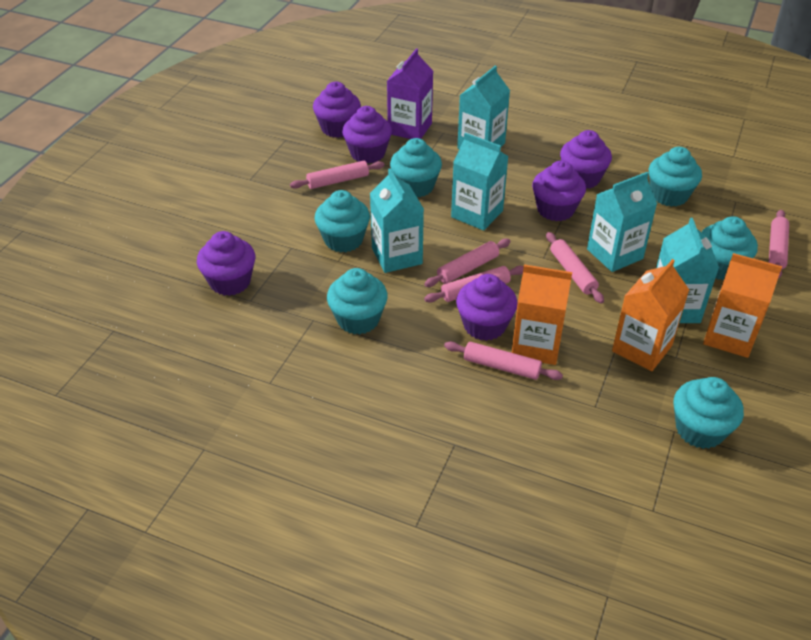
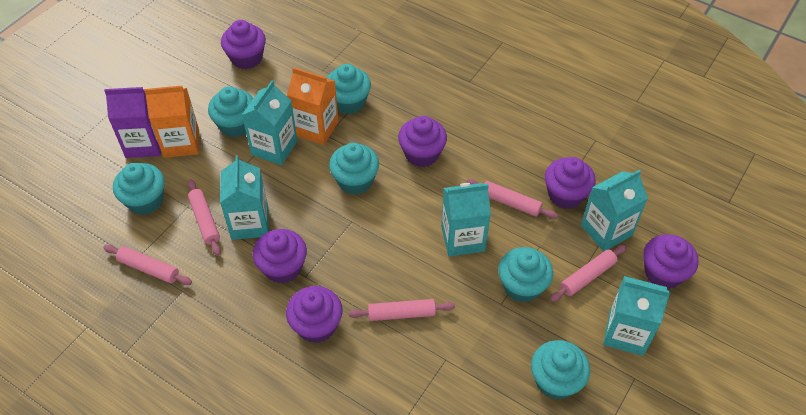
orange carton: 3 -> 2
pink rolling pin: 6 -> 5

